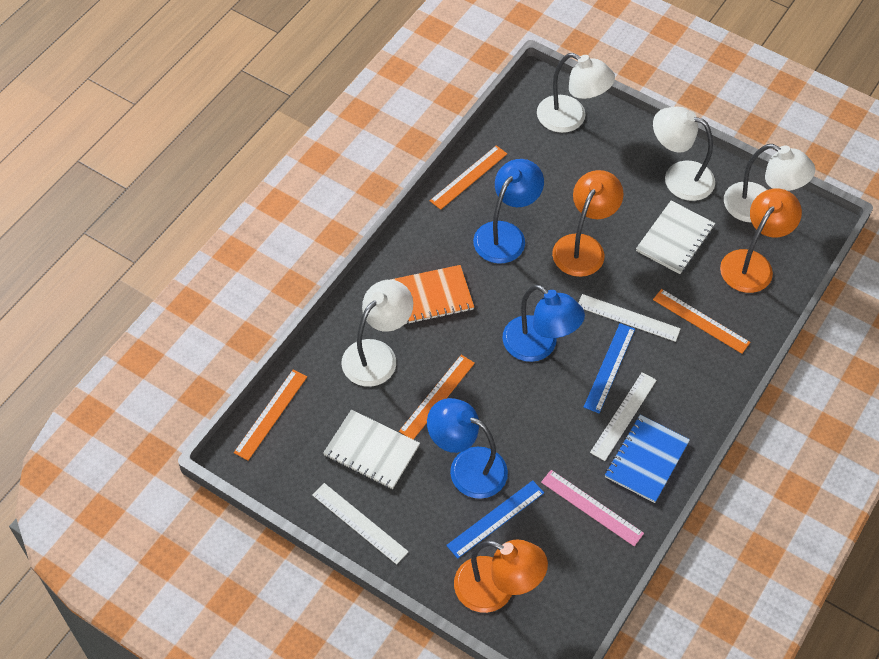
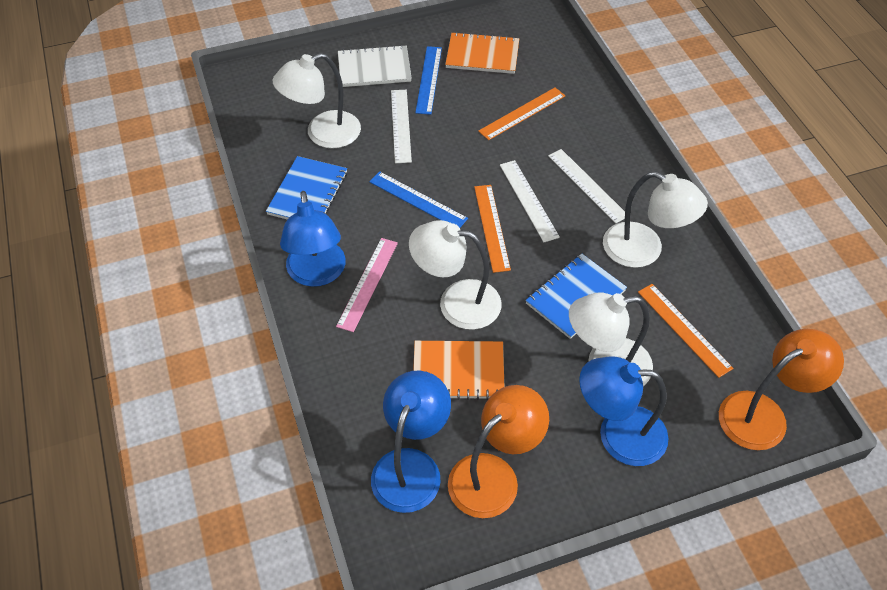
blue notebook: 1 -> 2
orange lamp: 3 -> 2
orange notebook: 1 -> 2
orange ruler: 4 -> 3
white notebook: 2 -> 1

